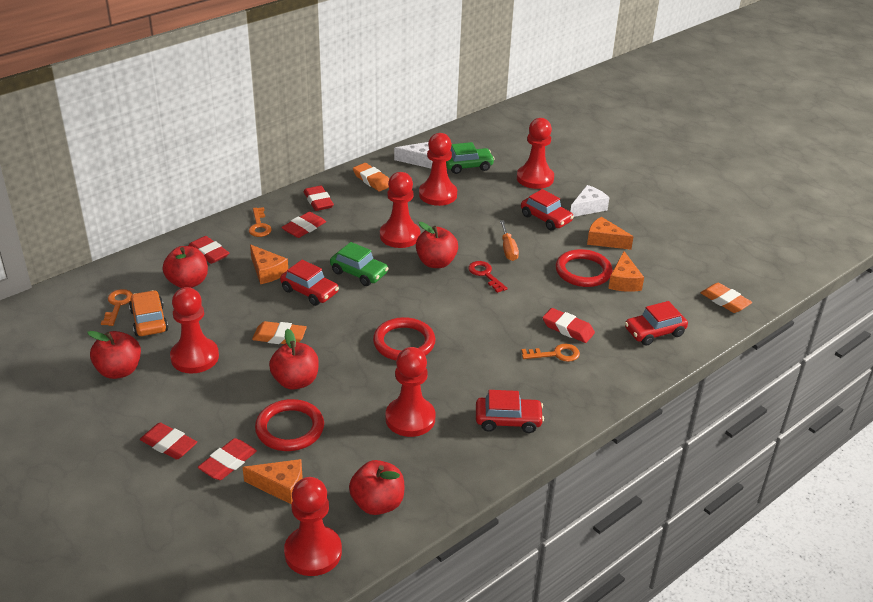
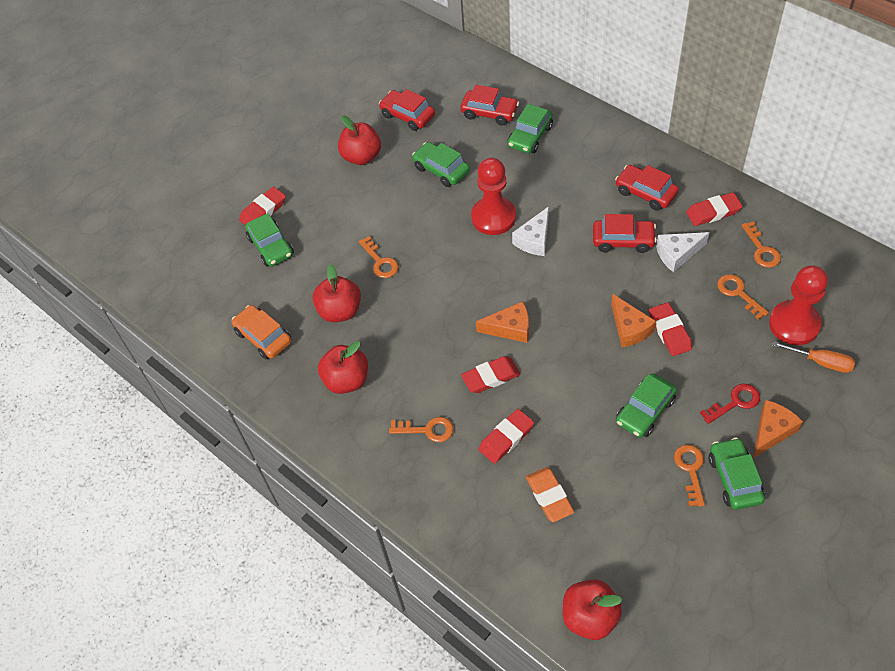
green car: 2 -> 5
orange cheese: 4 -> 3
orange eraser: 3 -> 1
orange key: 3 -> 5
red apple: 5 -> 4
red eraser: 6 -> 5
red pawn: 6 -> 2
red ring: 3 -> 0

